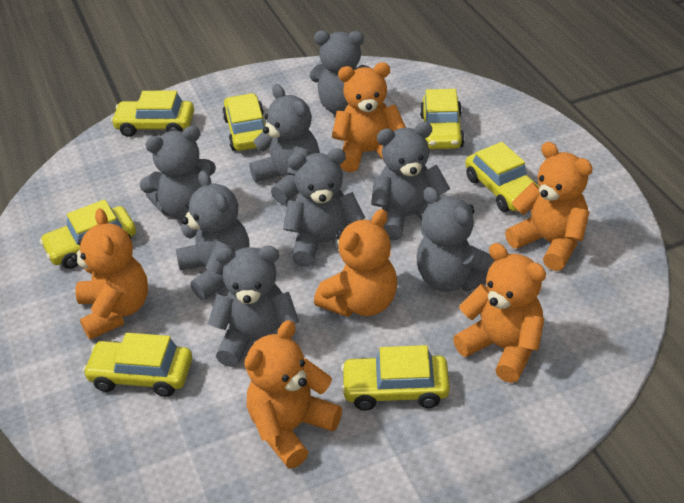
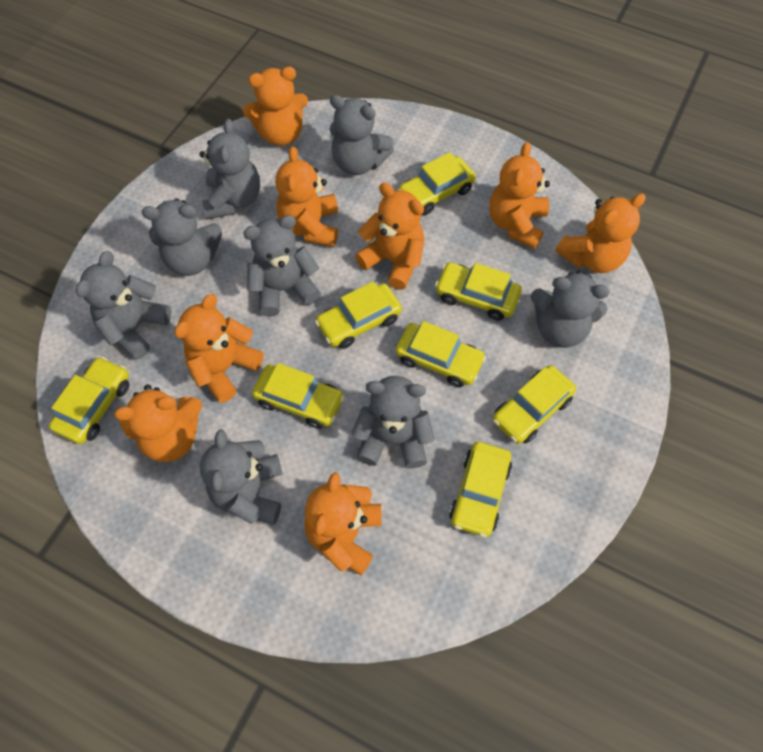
orange teddy bear: 6 -> 8
yellow car: 7 -> 8

